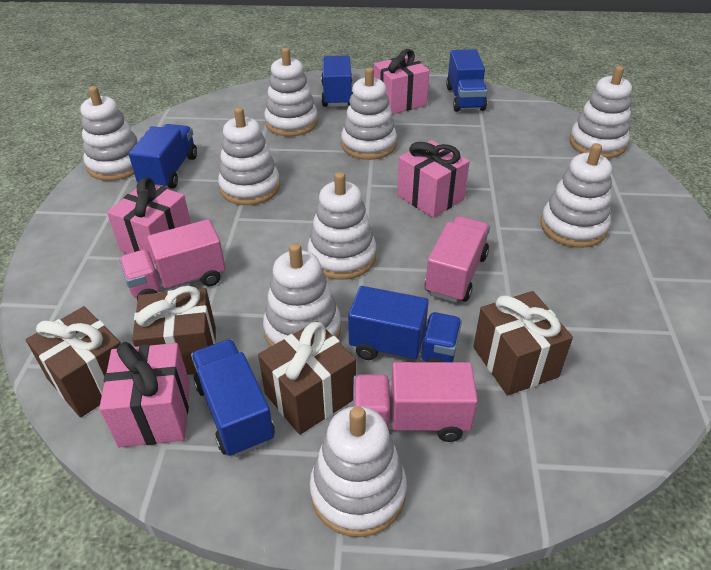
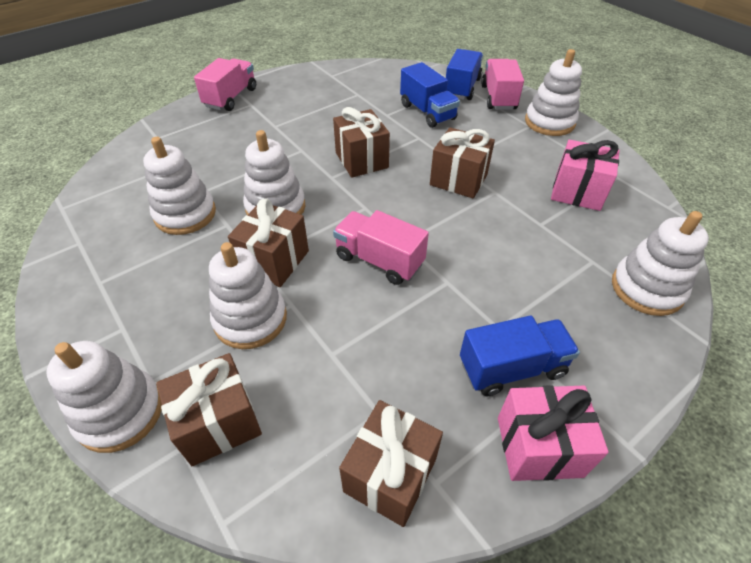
blue truck: 5 -> 3
brown gift: 4 -> 5
pink gift: 4 -> 2
white stacking toy: 9 -> 6

